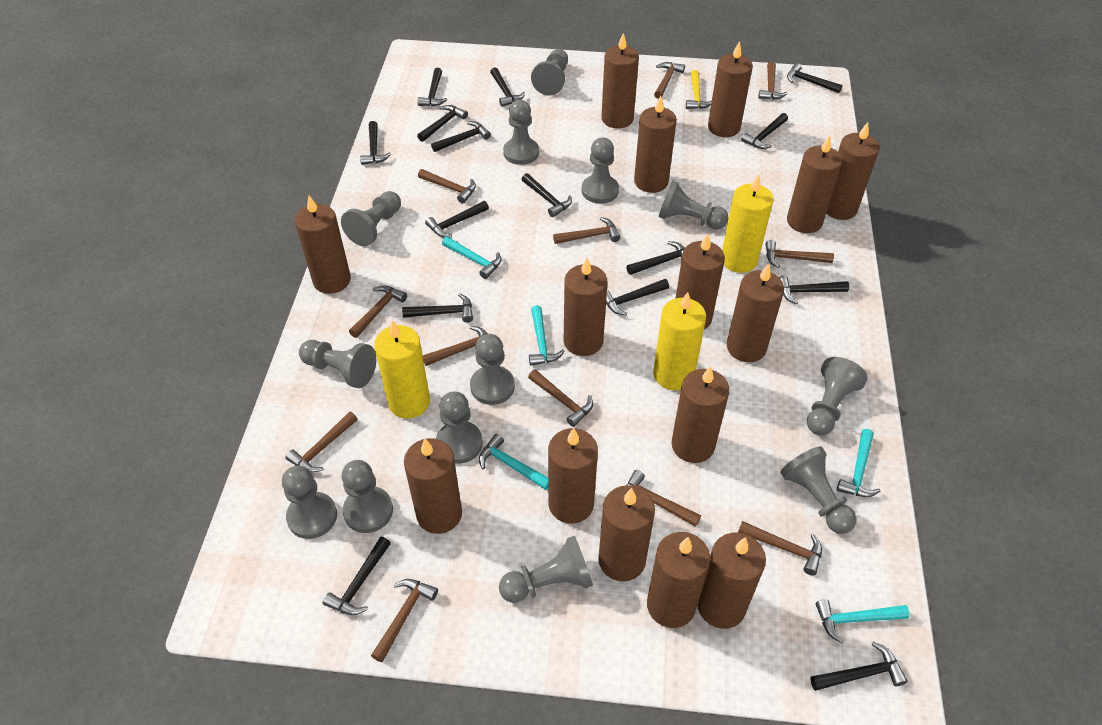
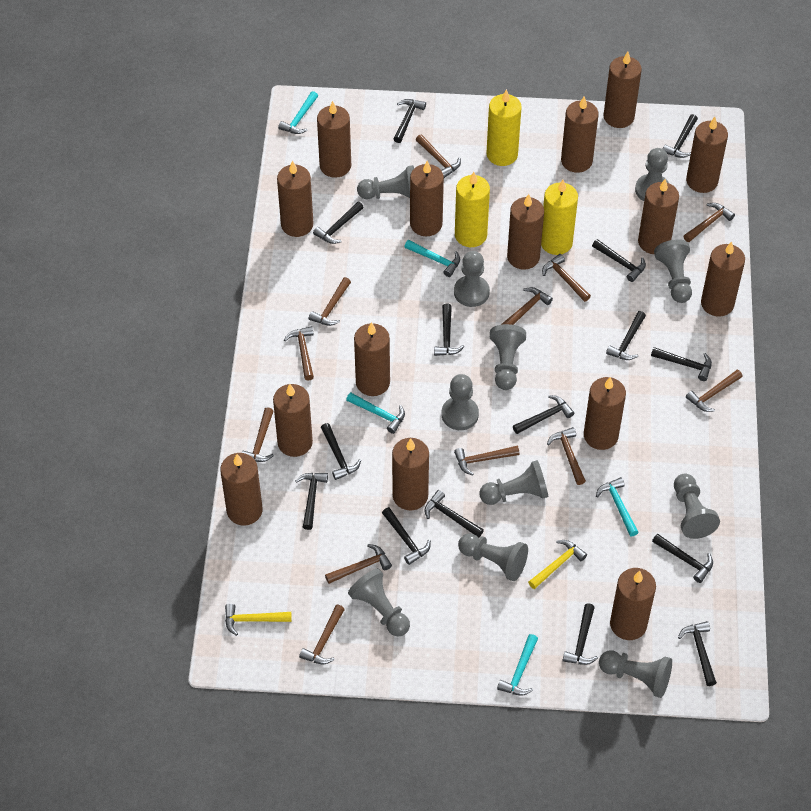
grey pawn: 13 -> 11
yellow hammer: 1 -> 2

